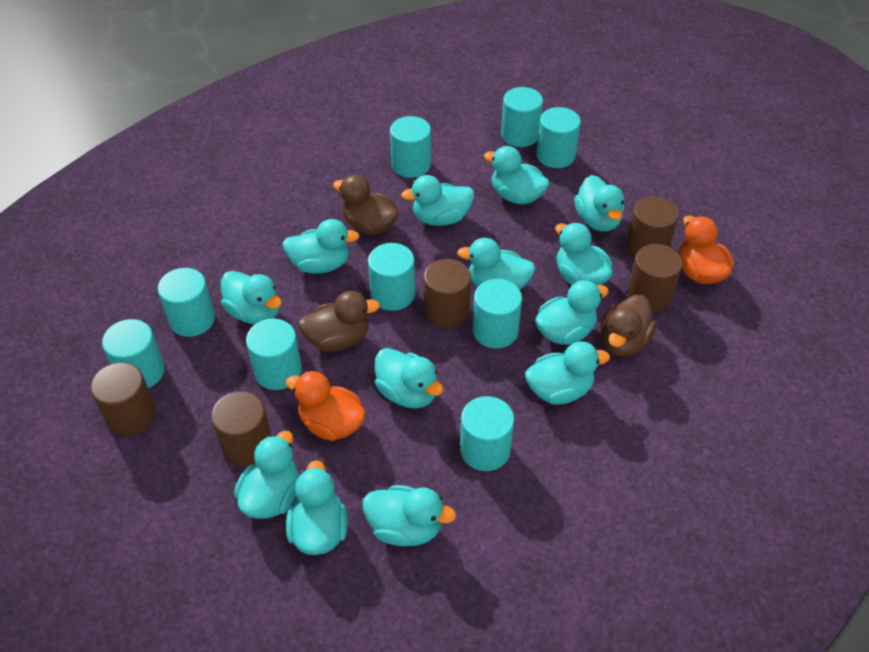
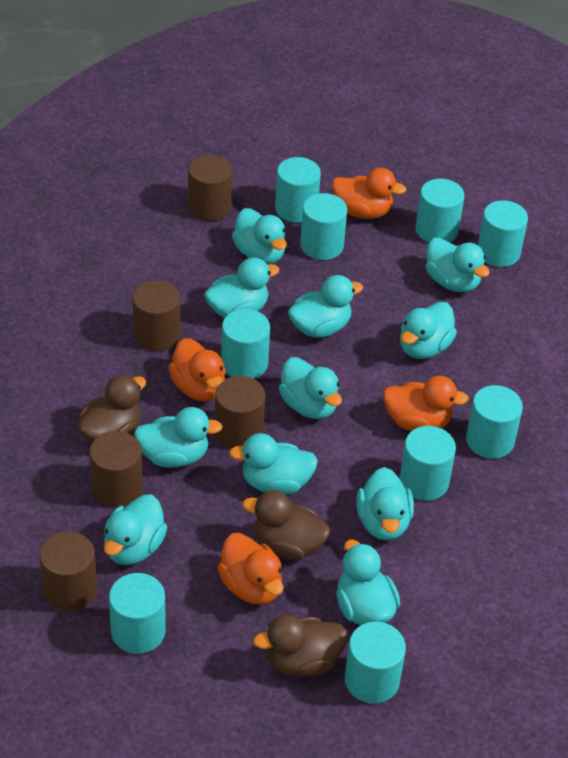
orange duck: 2 -> 4
turquoise duck: 13 -> 11

